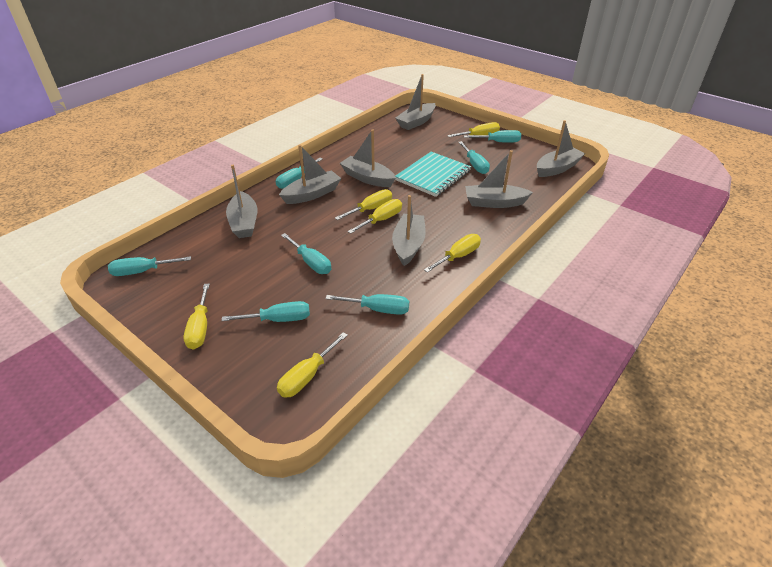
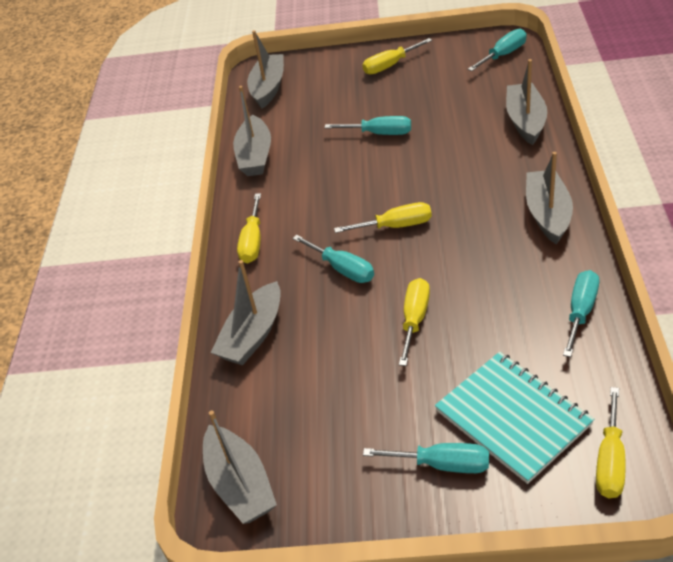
grey boat: 7 -> 6
turquoise screwdriver: 7 -> 5
yellow screwdriver: 6 -> 5

